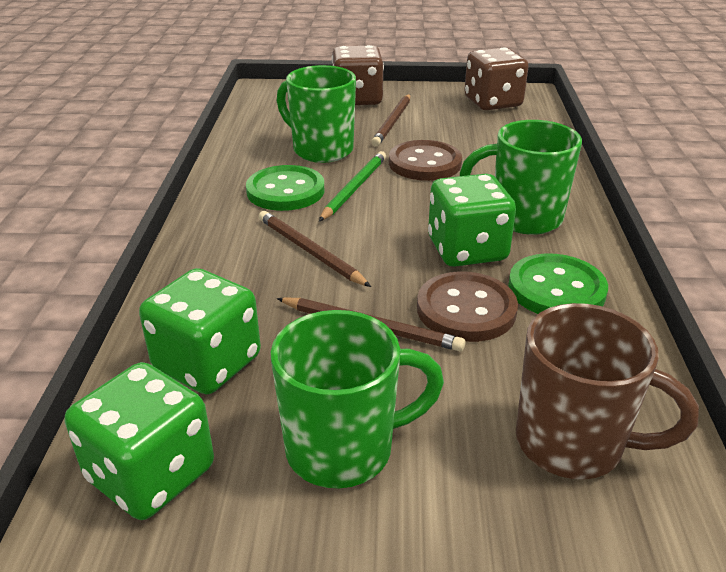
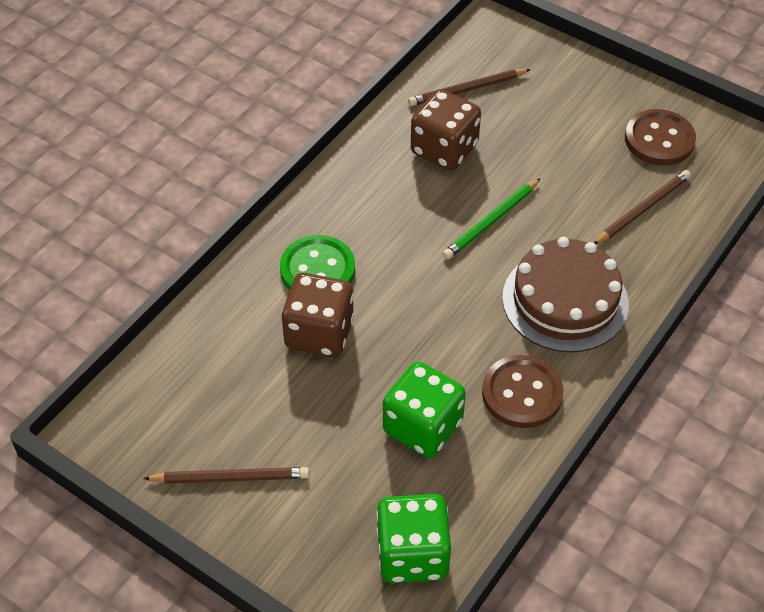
brown cake: 0 -> 1
brown mug: 1 -> 0
green button: 2 -> 1
green dice: 3 -> 2
green mug: 3 -> 0

